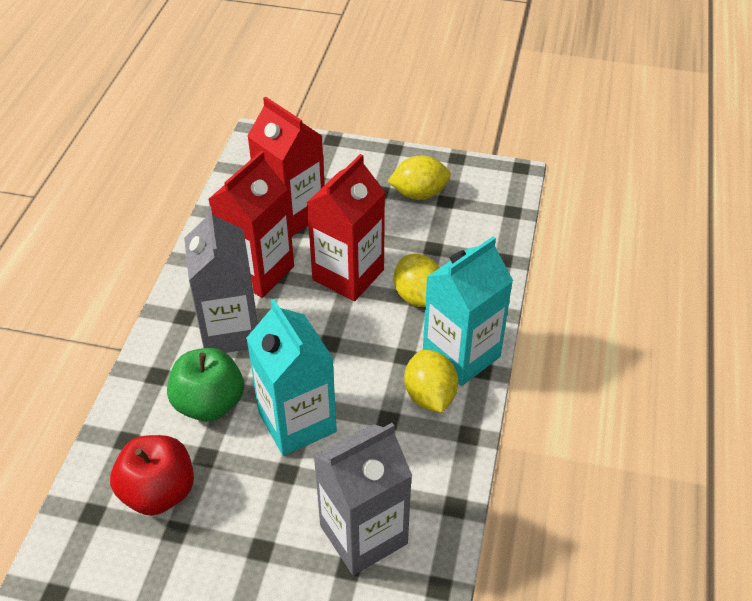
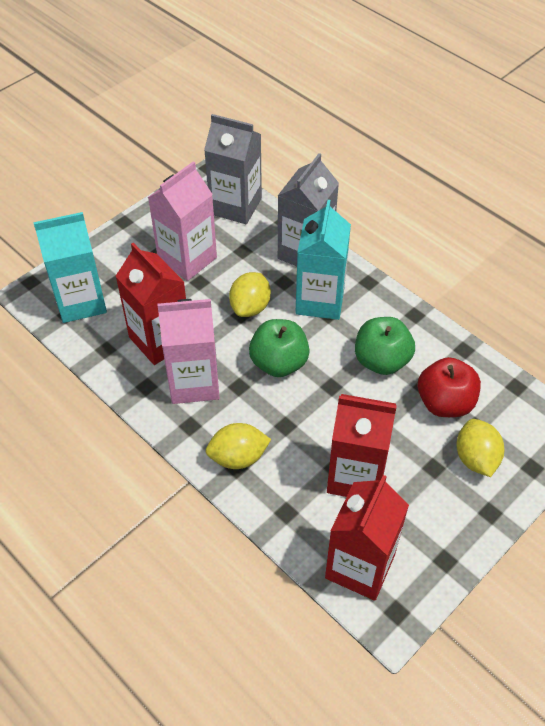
green apple: 1 -> 2
pink carton: 0 -> 2

